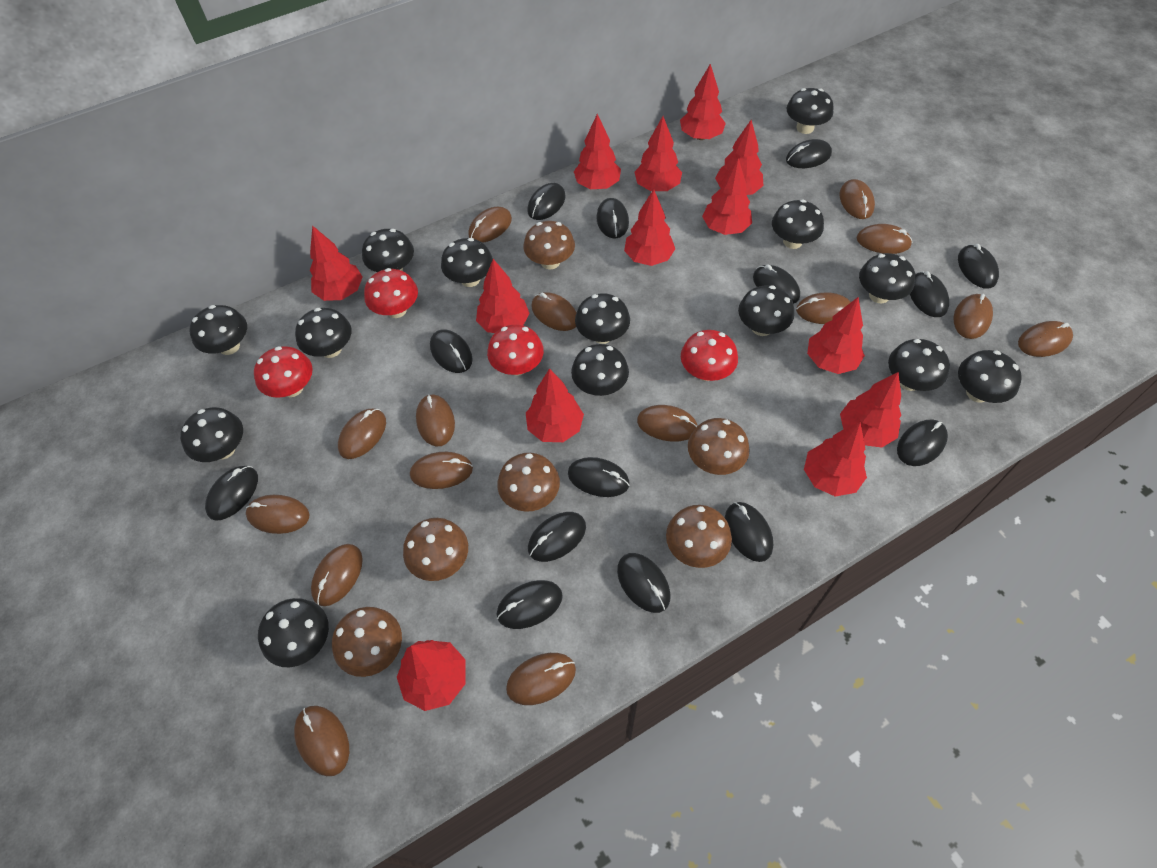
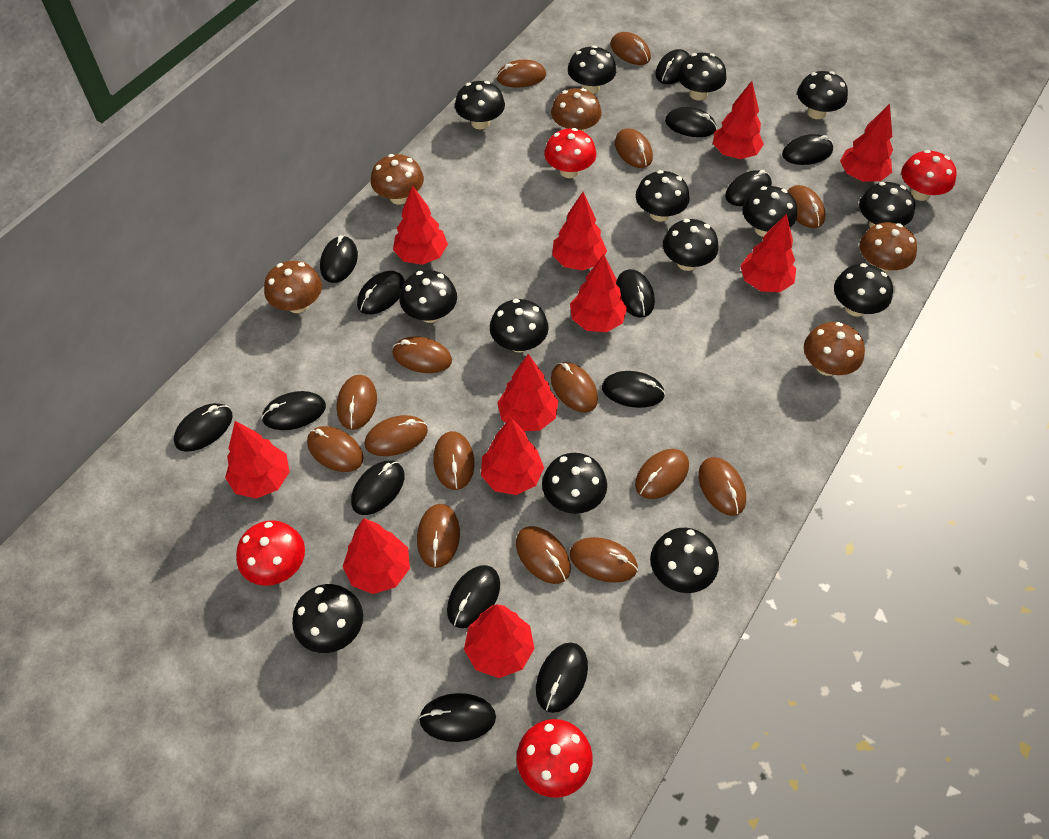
brown mushroom: 6 -> 5
red tree: 13 -> 11

